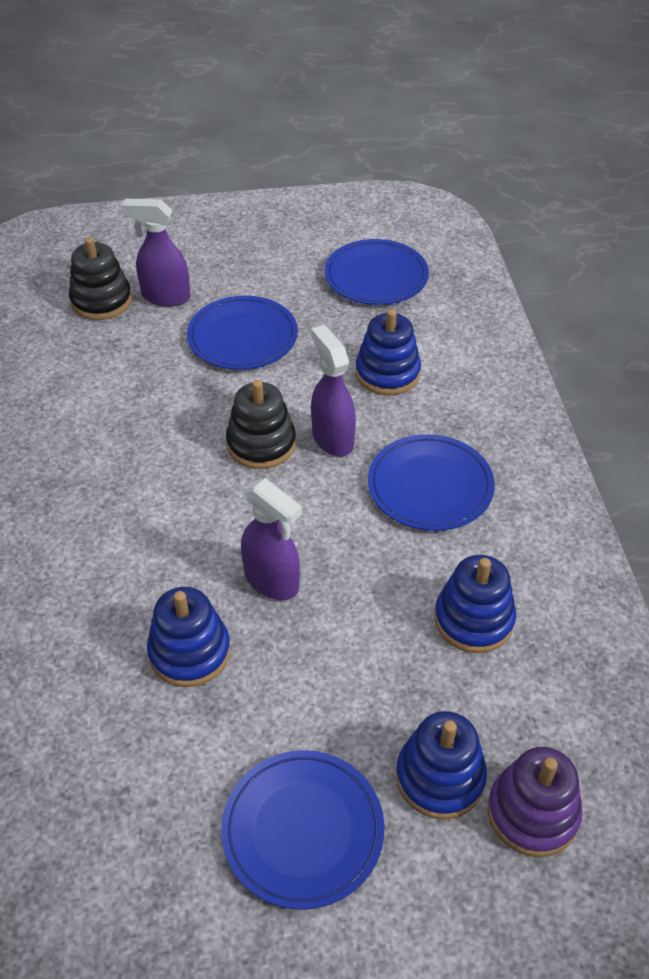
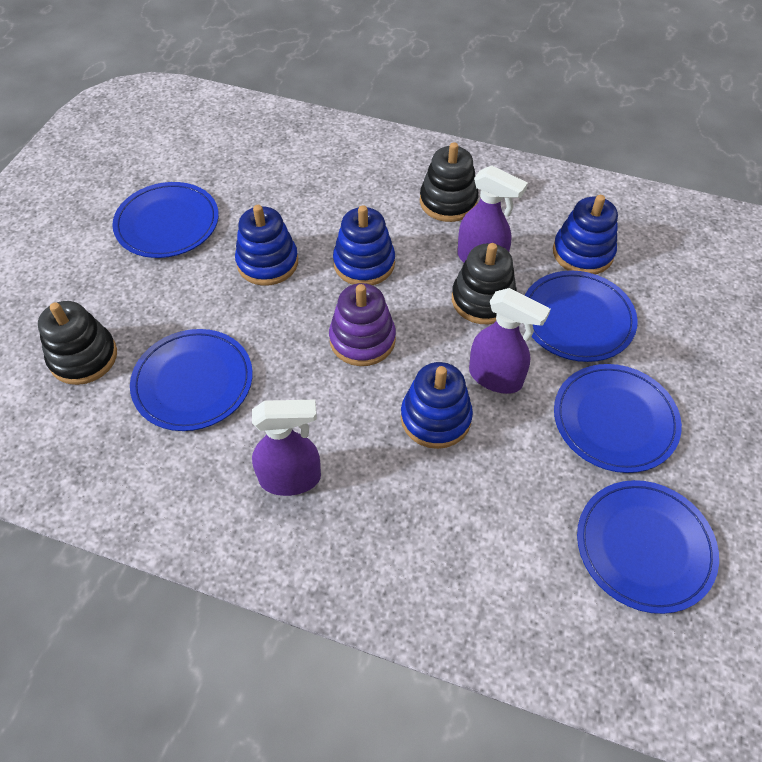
black stacking toy: 2 -> 3
blue plate: 4 -> 5

